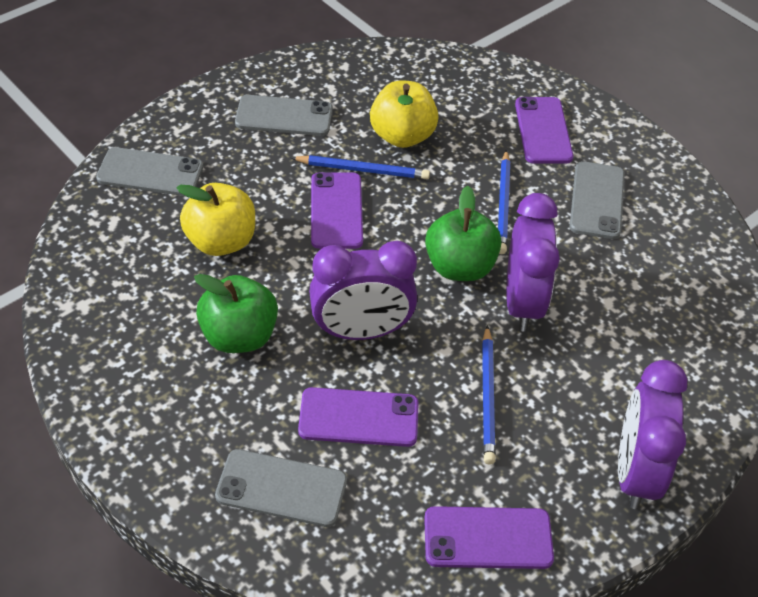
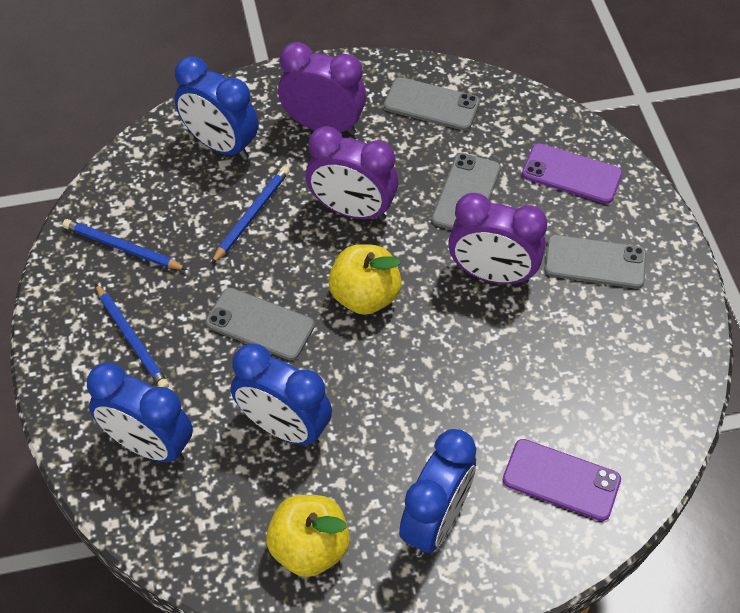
blue clock: 0 -> 4
green apple: 2 -> 0
purple phone: 4 -> 2

